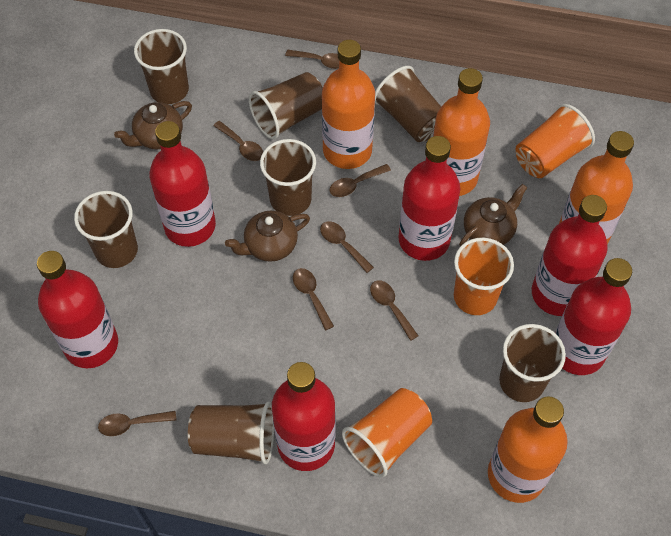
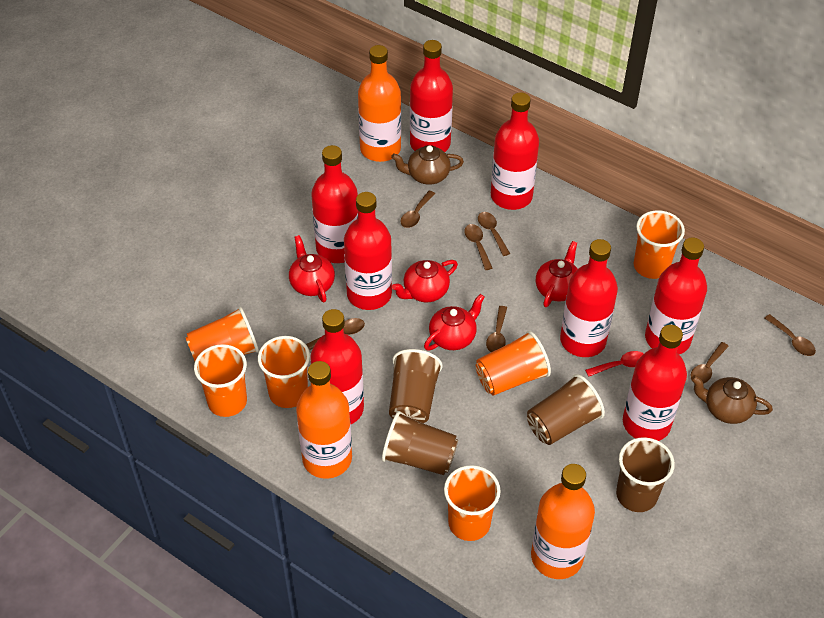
brown cup: 7 -> 4
brown teapot: 3 -> 2
orange bottle: 4 -> 3
orange cup: 3 -> 6
red bottle: 6 -> 8
red spoon: 0 -> 1
red teapot: 0 -> 4

